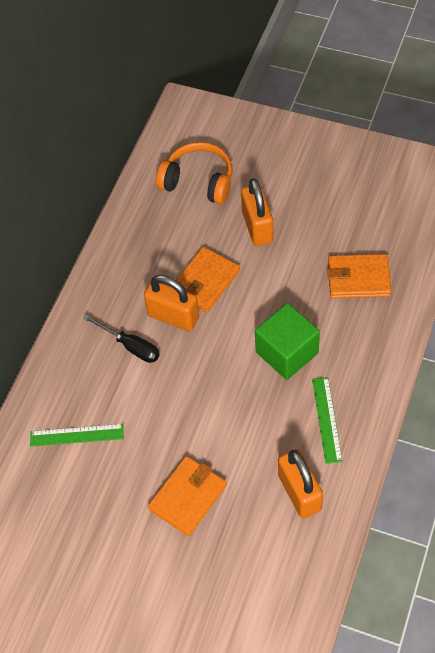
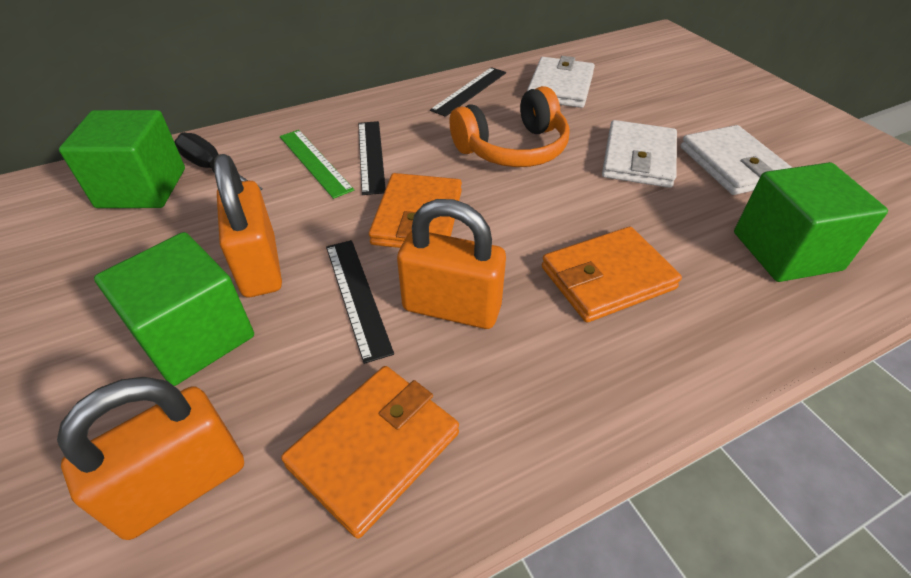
black ruler: 0 -> 3
green cube: 1 -> 3
green ruler: 2 -> 1
white wallet: 0 -> 3

